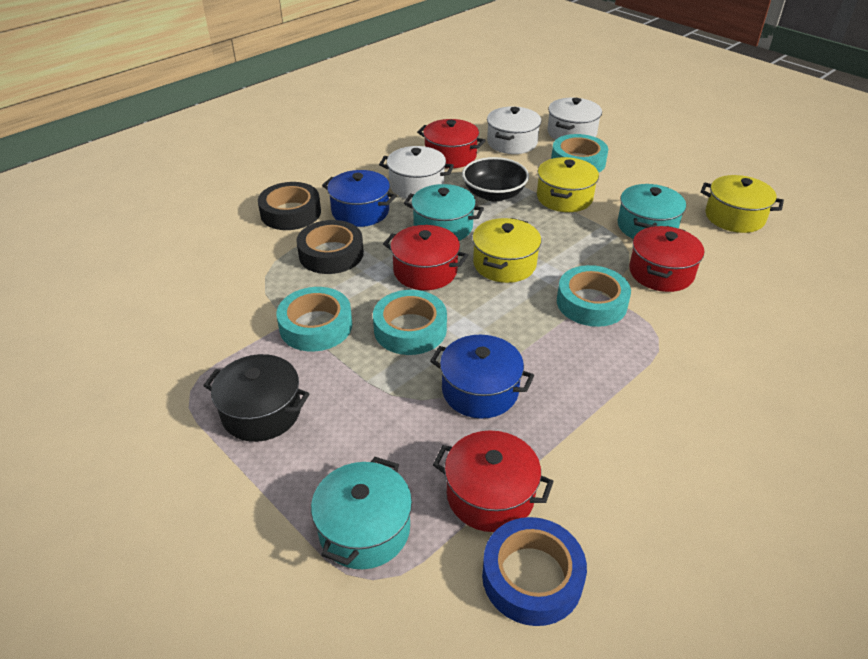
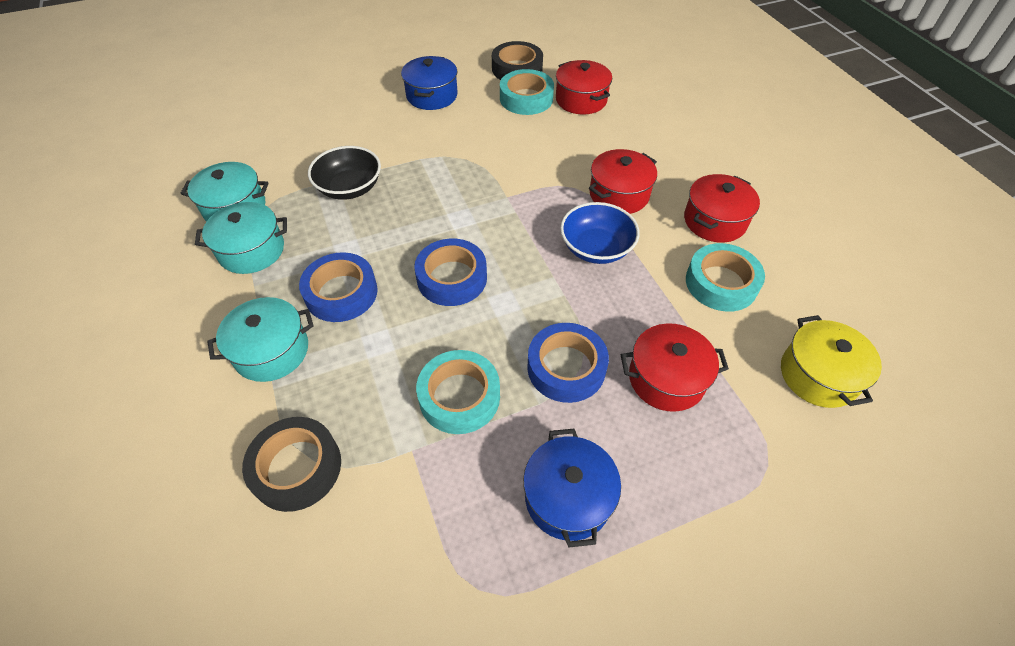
black pot: 1 -> 0
blue bowl: 0 -> 1
blue tape: 1 -> 3
turquoise tape: 4 -> 3
white pot: 3 -> 0
yellow pot: 3 -> 1

